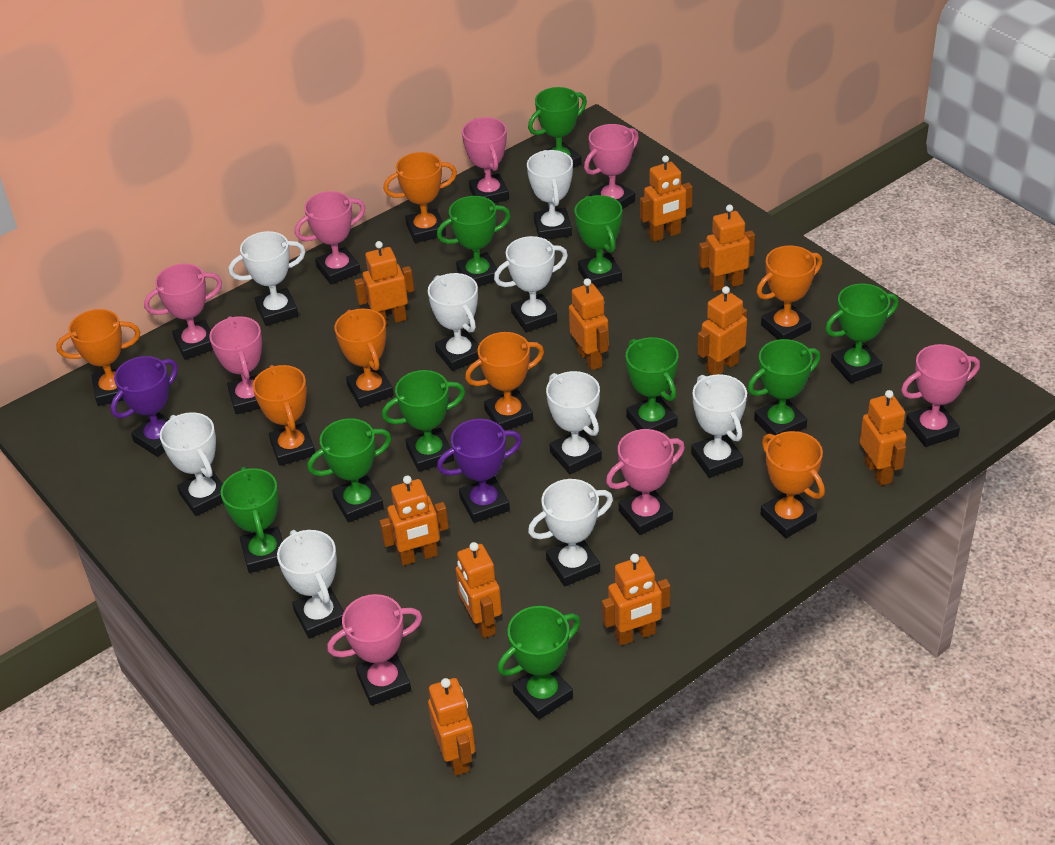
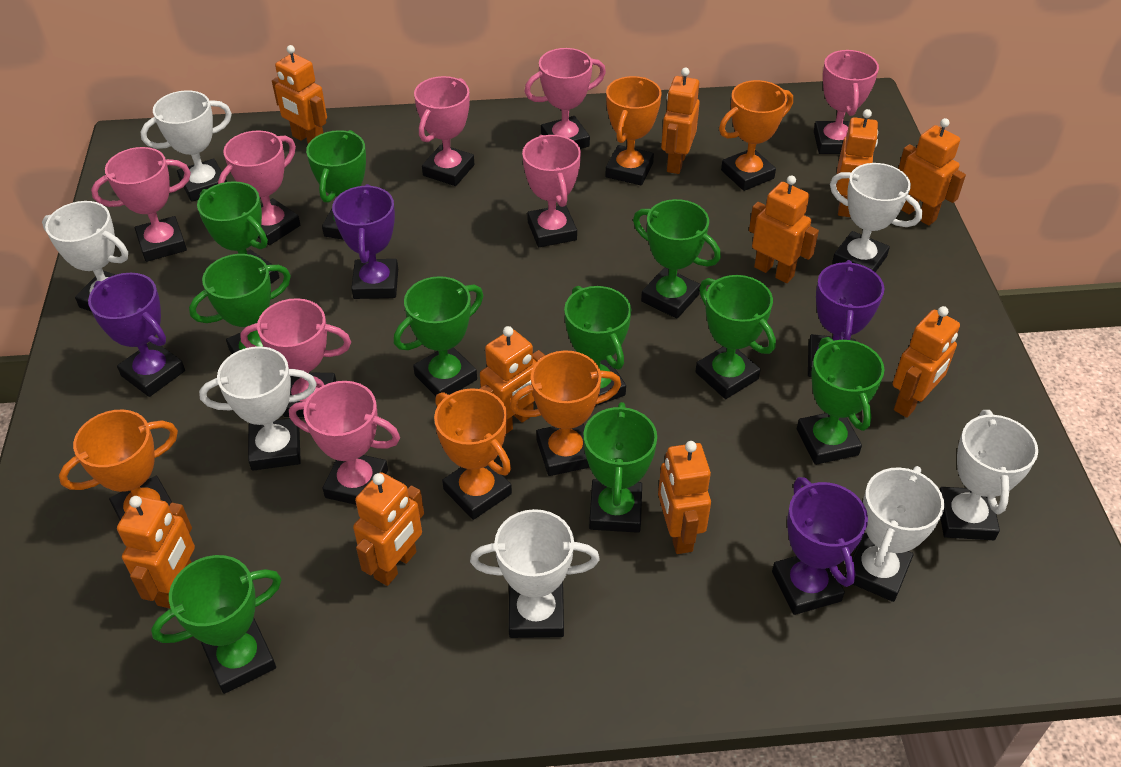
orange trophy: 7 -> 5
purple trophy: 2 -> 4
white trophy: 9 -> 7

